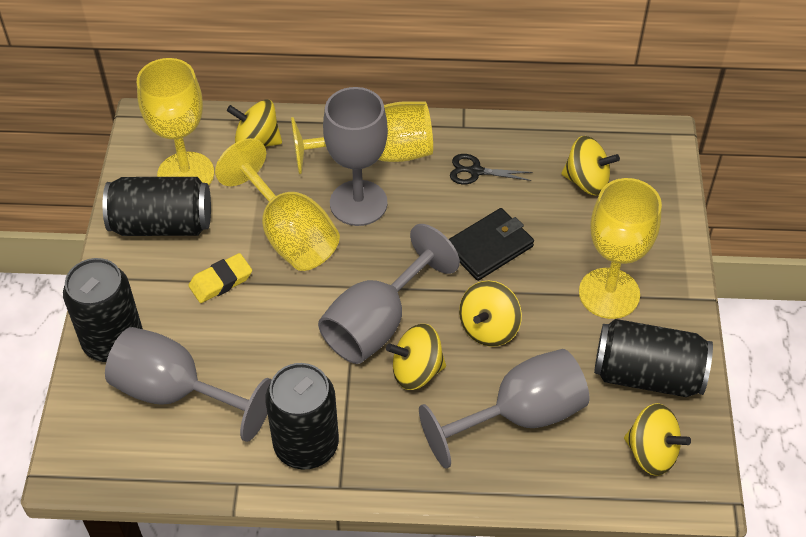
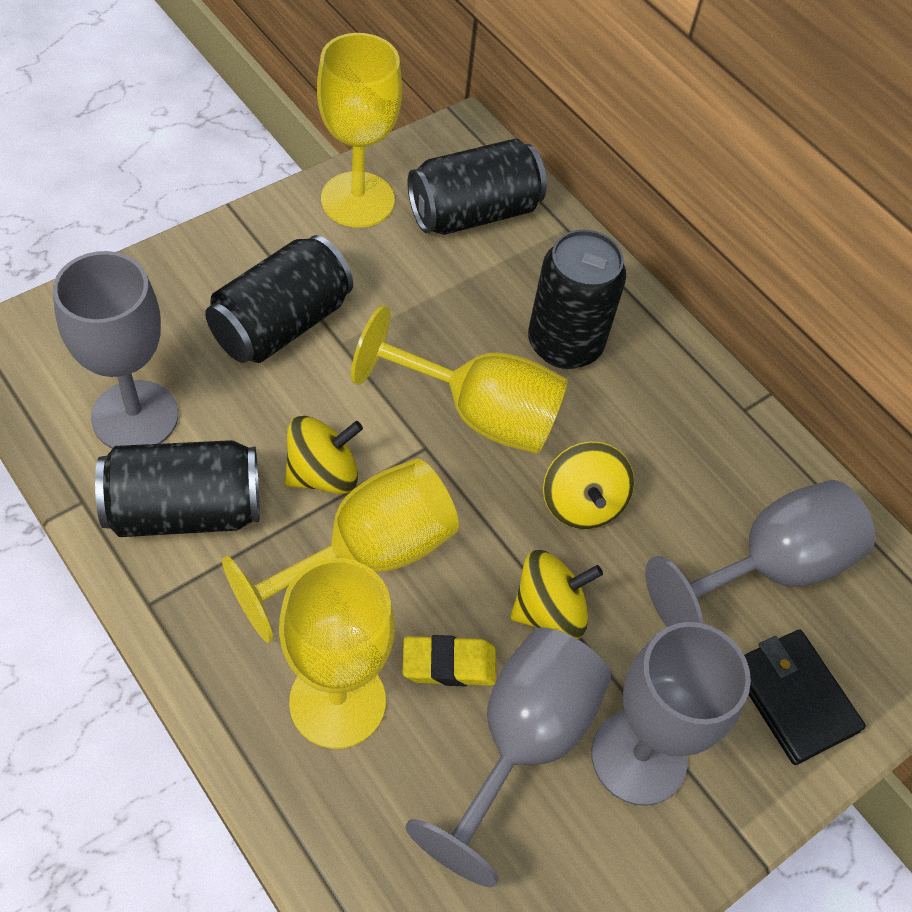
black scissors: 1 -> 0
yellow spinning top: 5 -> 3

